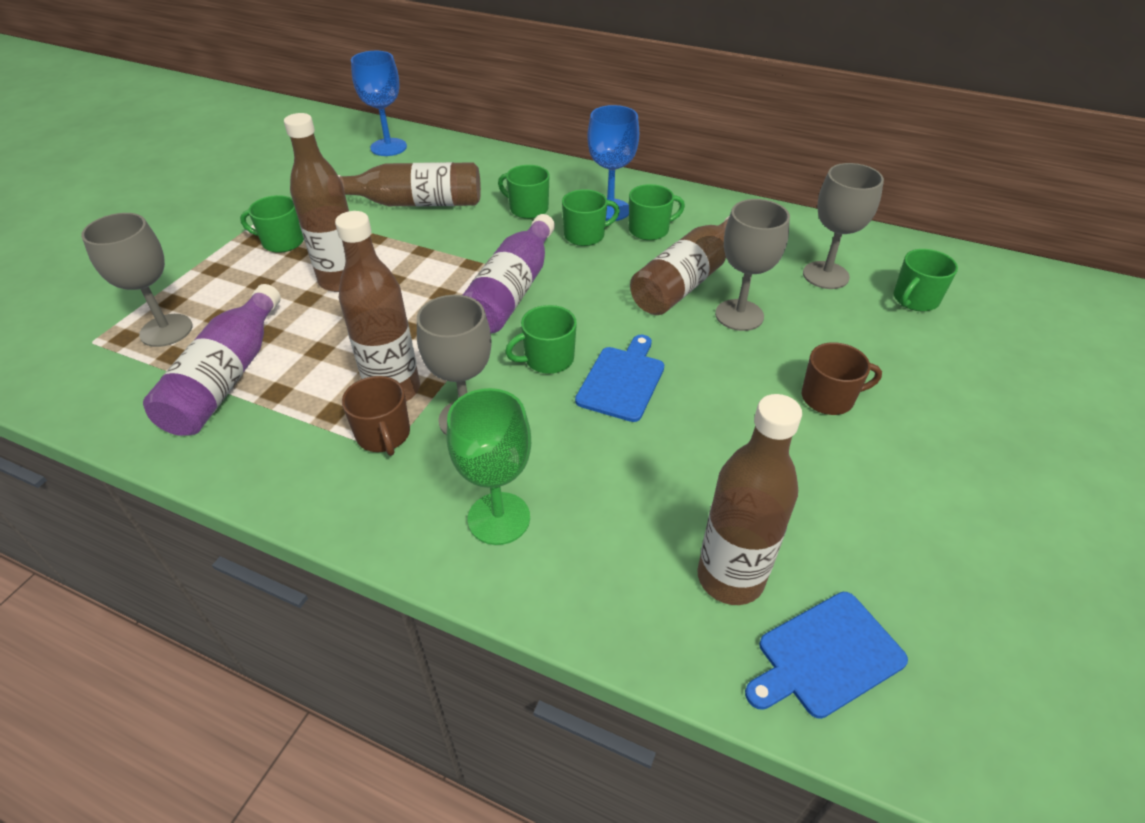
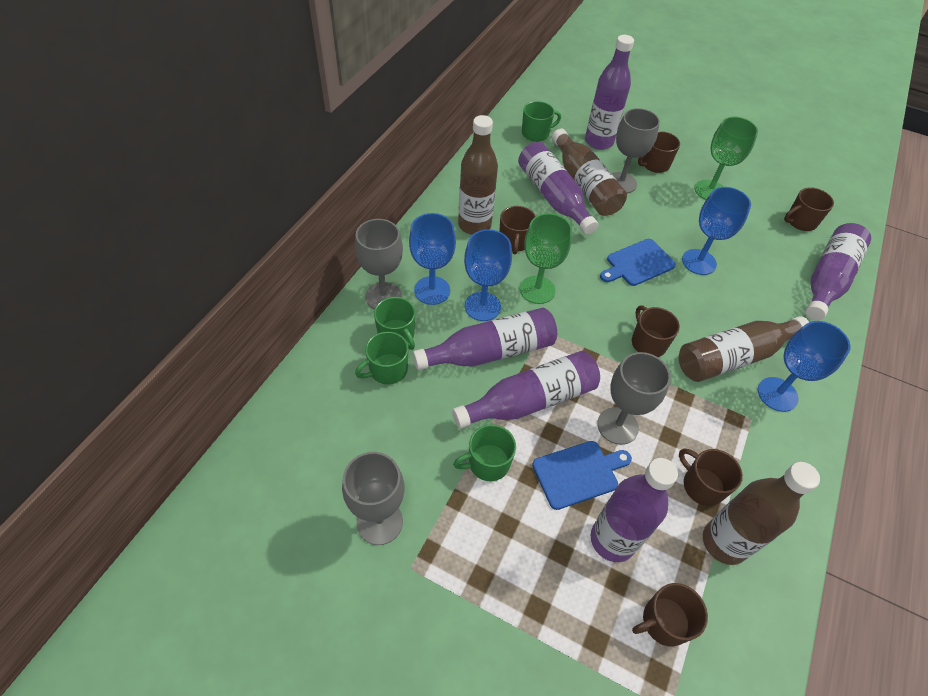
blue goblet: 2 -> 4
brown bottle: 5 -> 4
brown mug: 2 -> 6
green goblet: 1 -> 2
green mug: 6 -> 4
purple bottle: 2 -> 6

